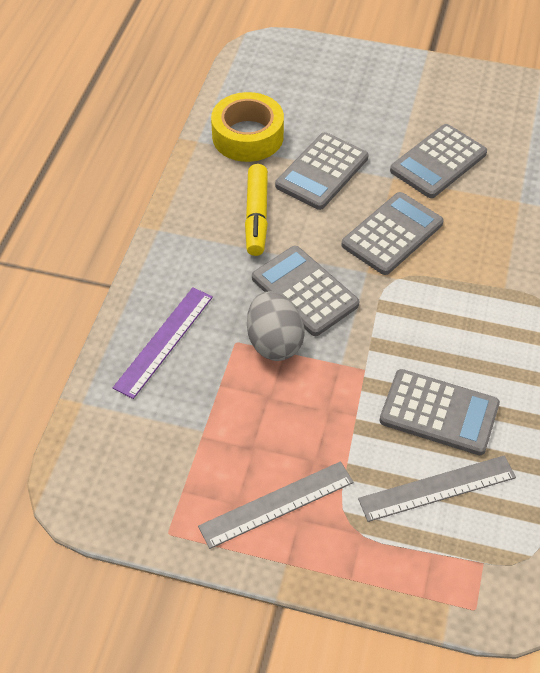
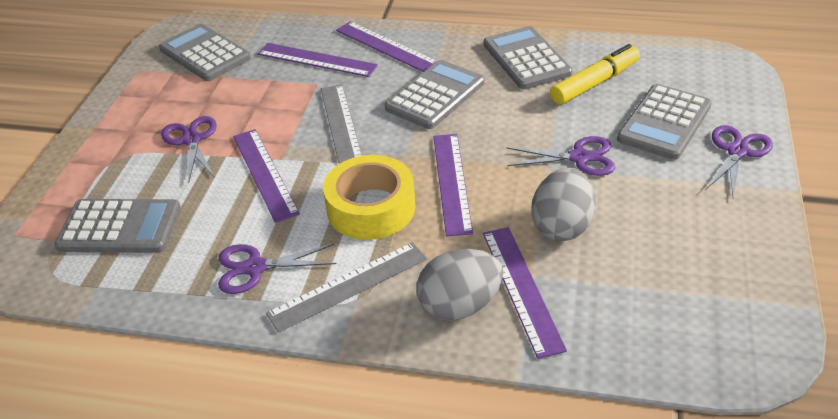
grey egg: 1 -> 2
purple ruler: 1 -> 5
purple scissors: 0 -> 4

